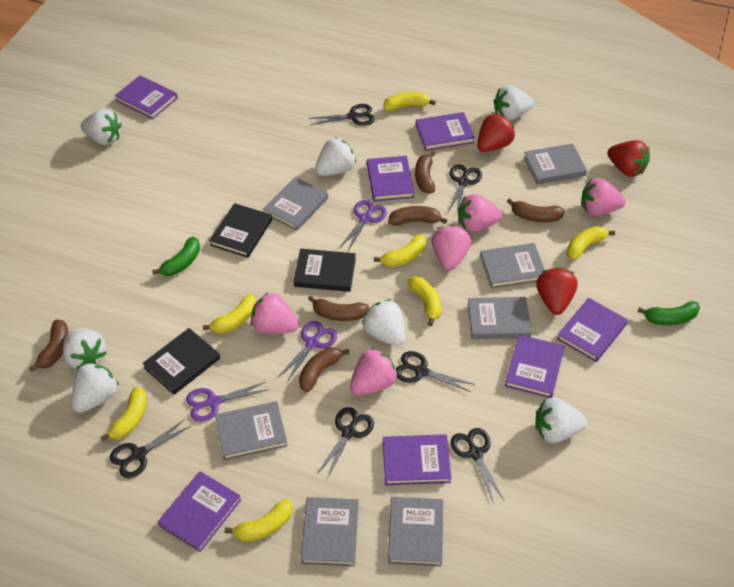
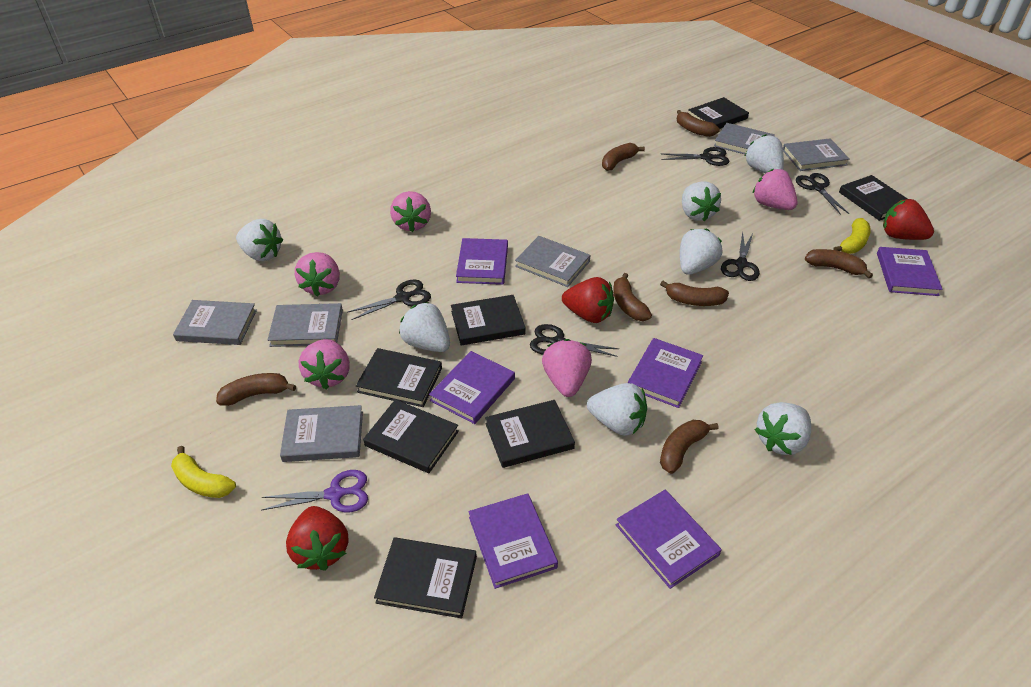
black book: 3 -> 7
black scissors: 6 -> 5
brown banana: 6 -> 7
green banana: 2 -> 0
grey book: 7 -> 6
purple book: 7 -> 6
purple scissors: 3 -> 1
yellow banana: 7 -> 2

